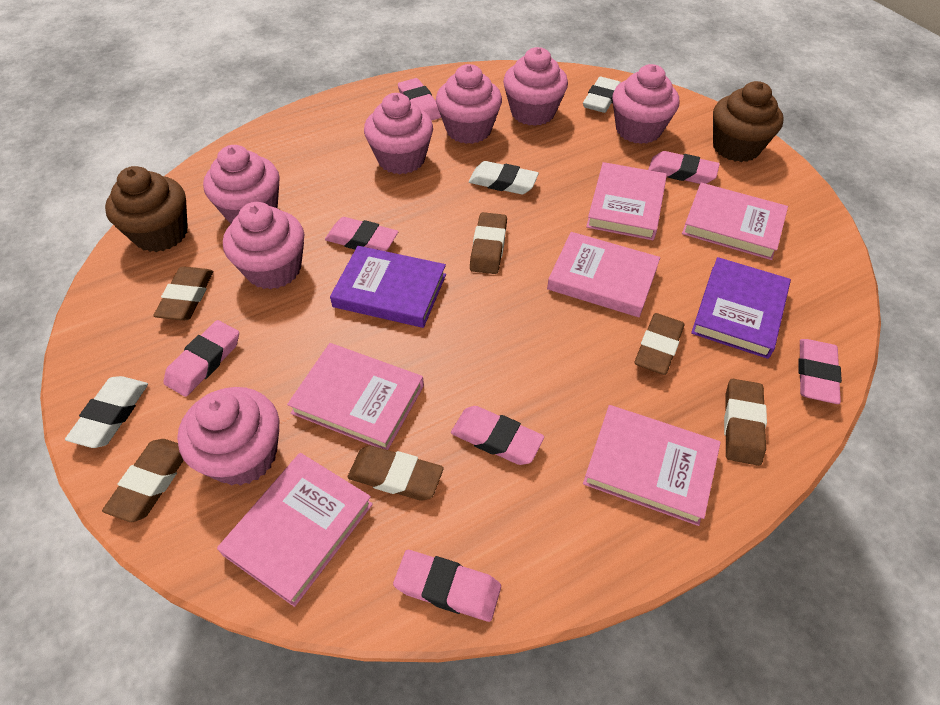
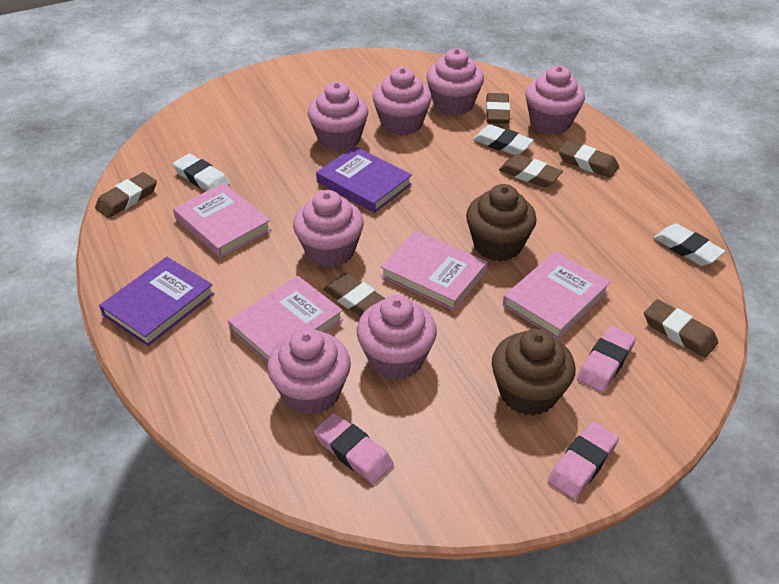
pink book: 6 -> 4
pink eraser: 7 -> 3

